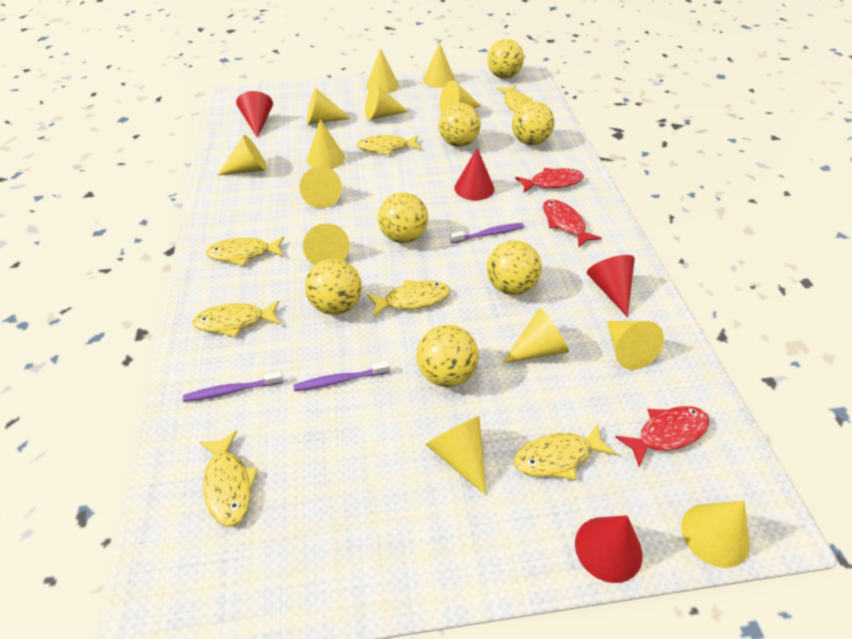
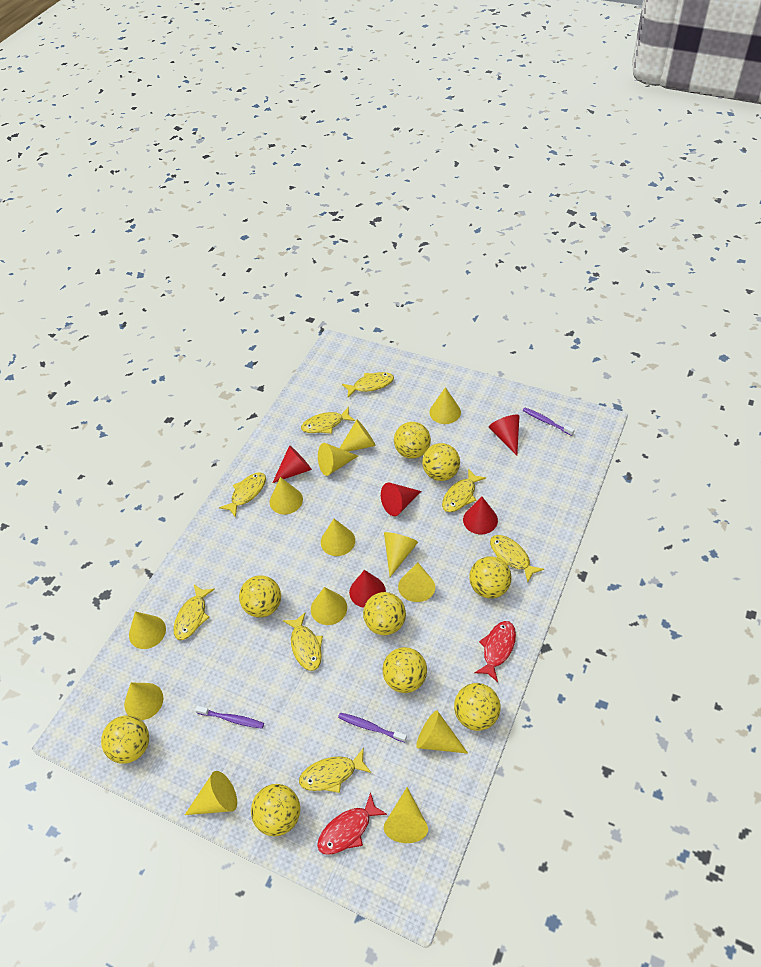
red cone: 4 -> 5
red fish: 3 -> 2
yellow ball: 7 -> 9
yellow fish: 7 -> 8

